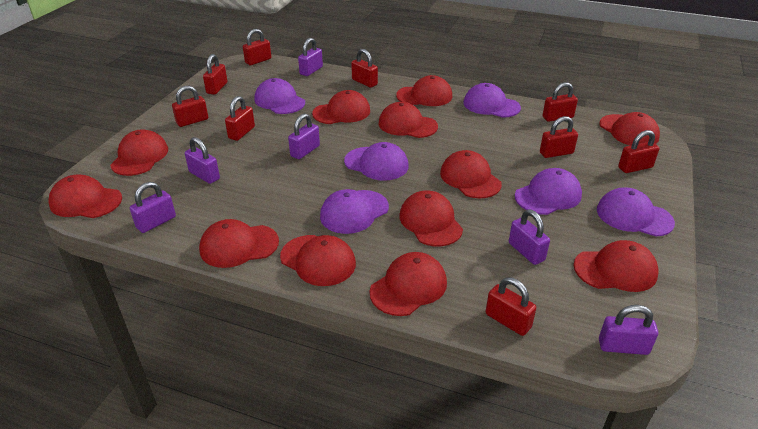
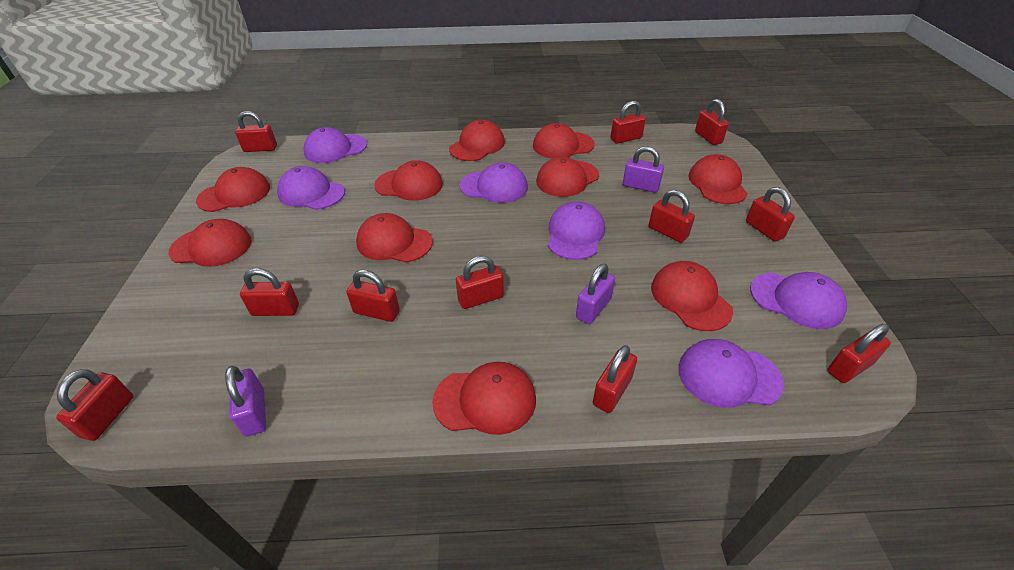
purple padlock: 6 -> 3
red cap: 12 -> 10
red padlock: 9 -> 11

